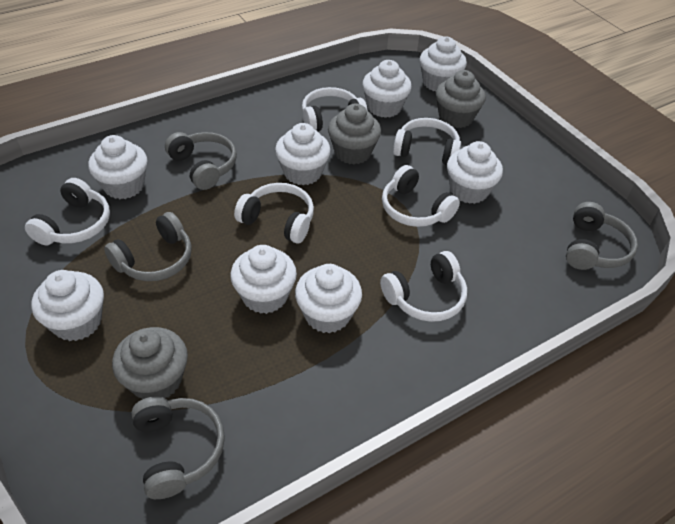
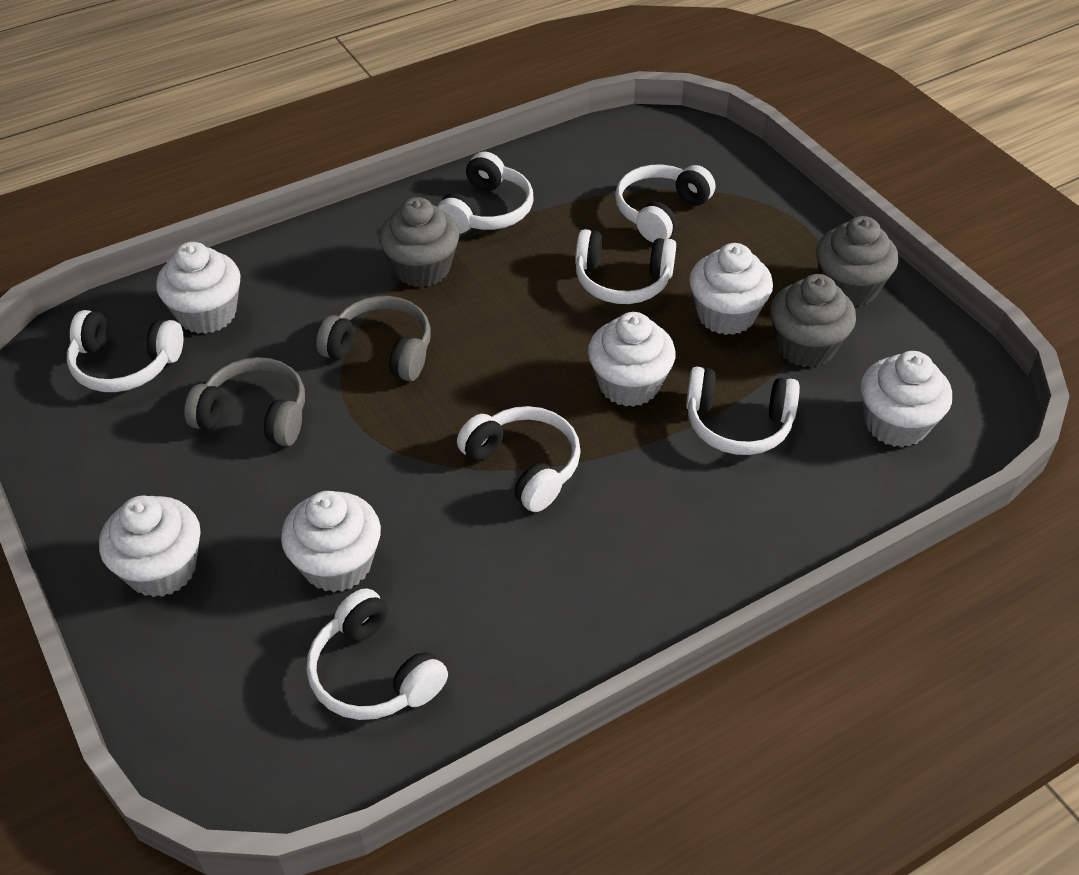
grey headphones: 4 -> 2
white cupcake: 8 -> 6
white headphones: 6 -> 7

